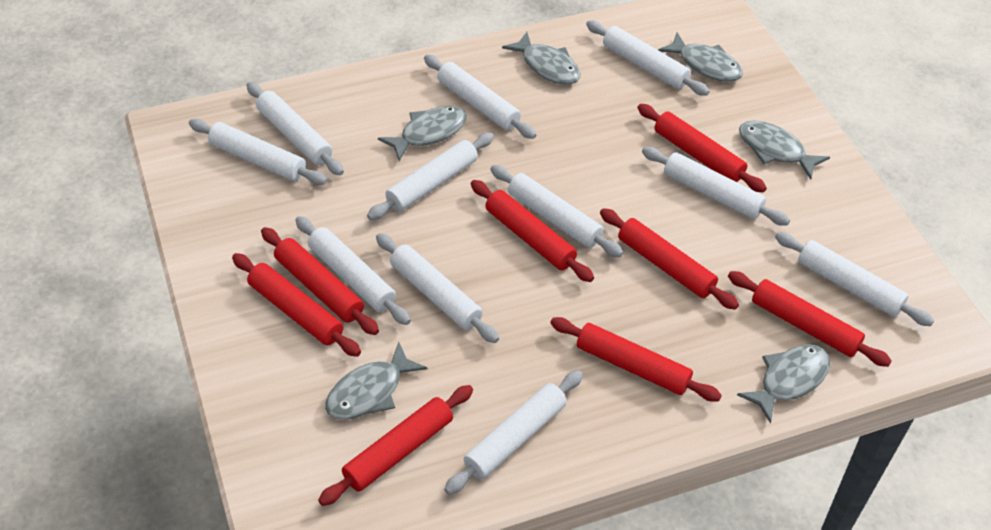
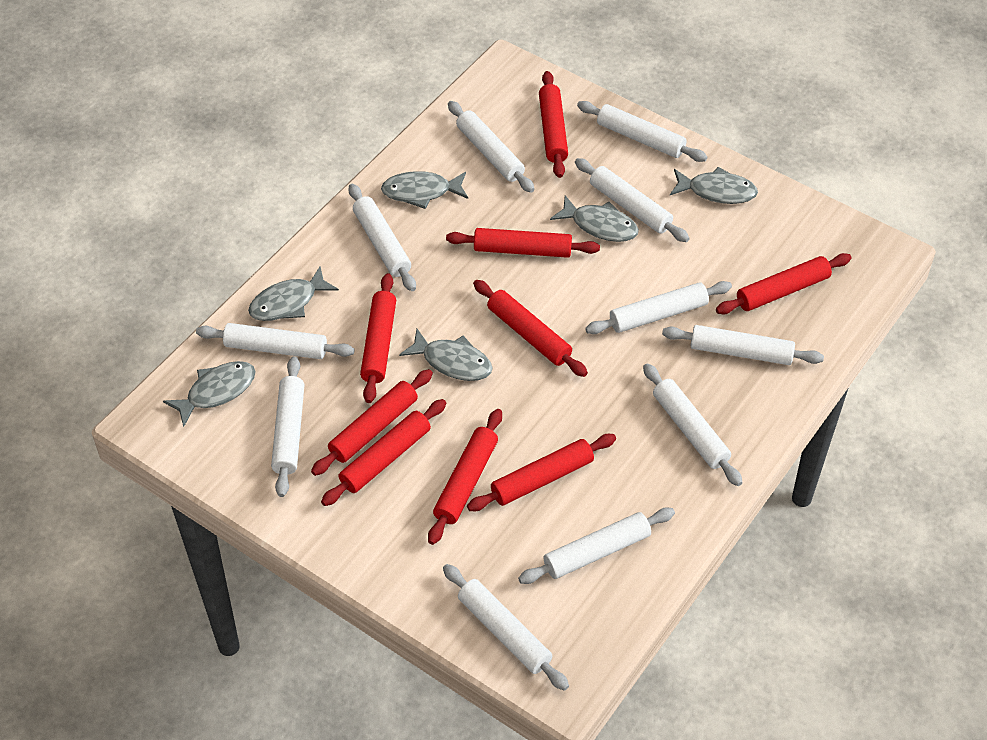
red rolling pin: 8 -> 9

